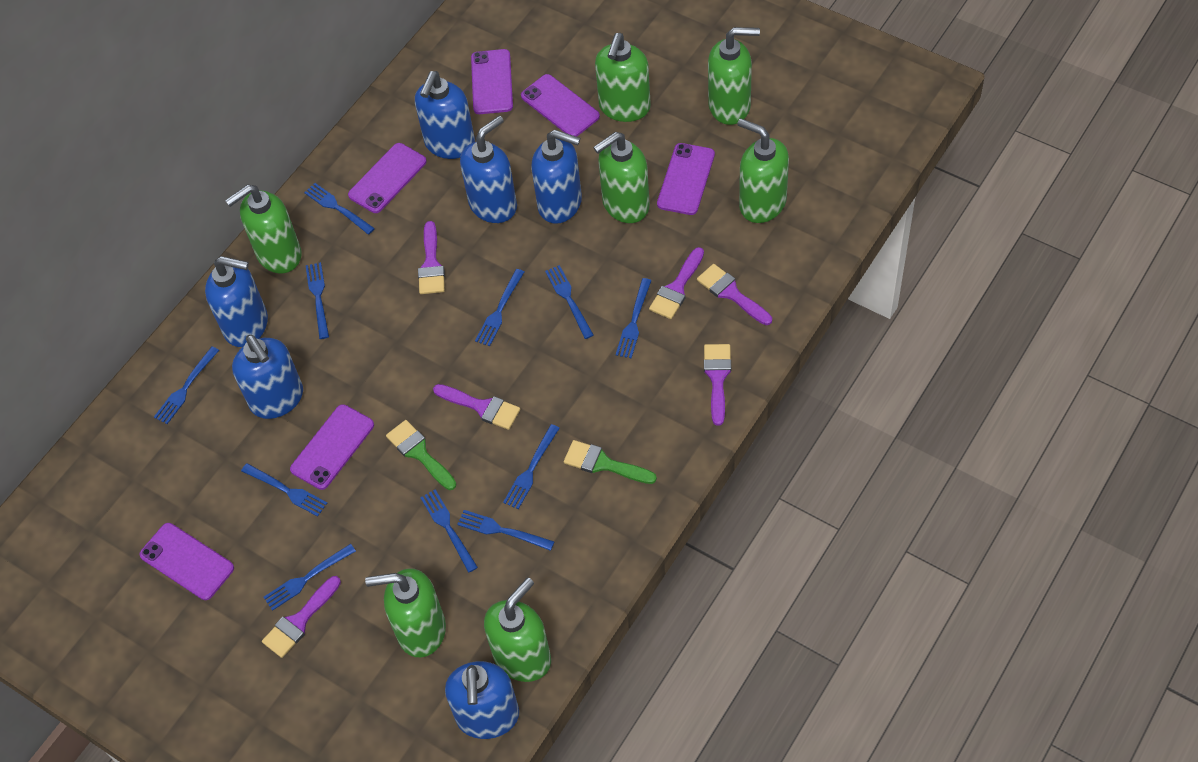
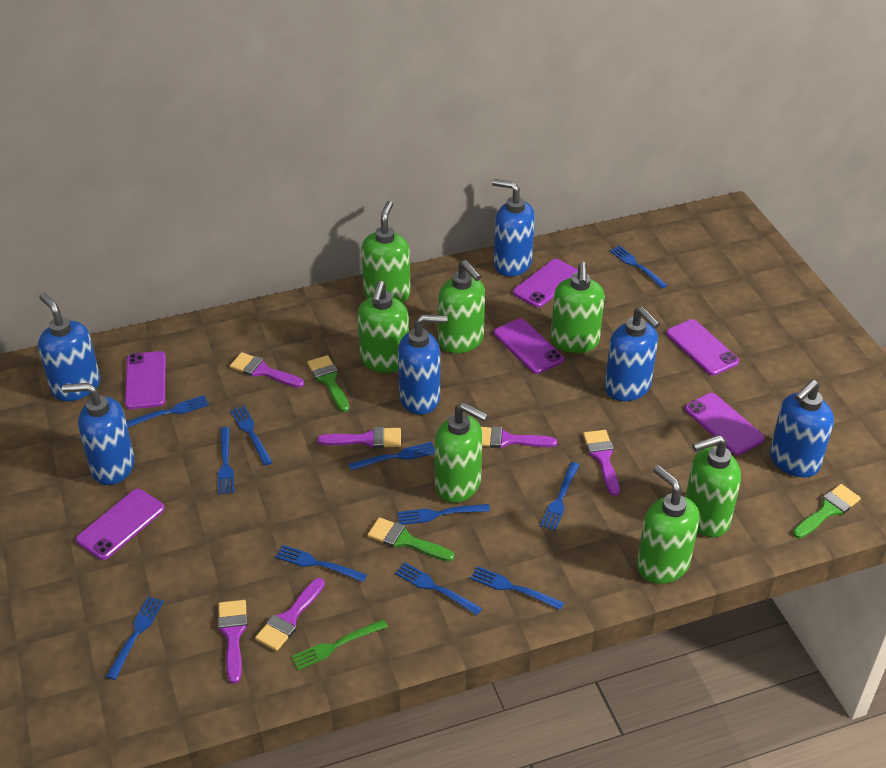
green brush: 2 -> 3
green fork: 0 -> 1

